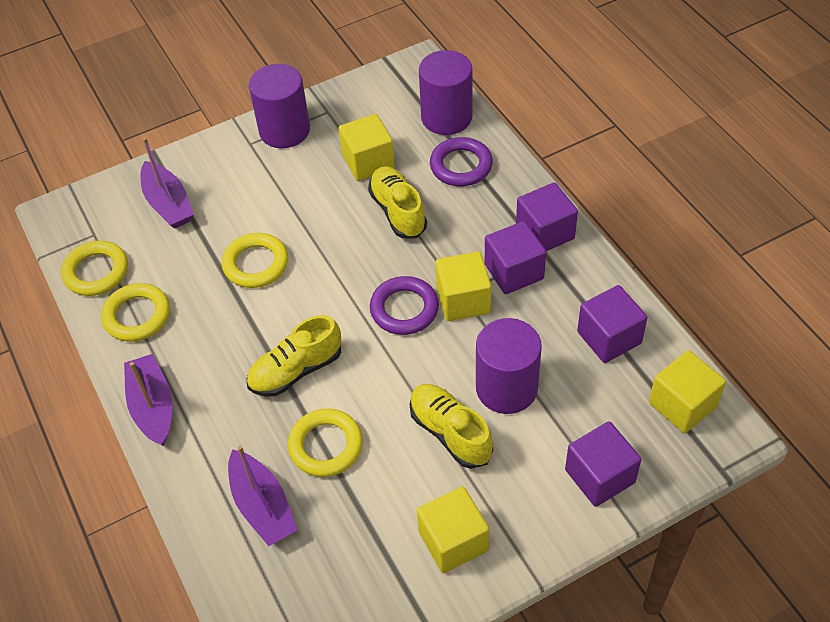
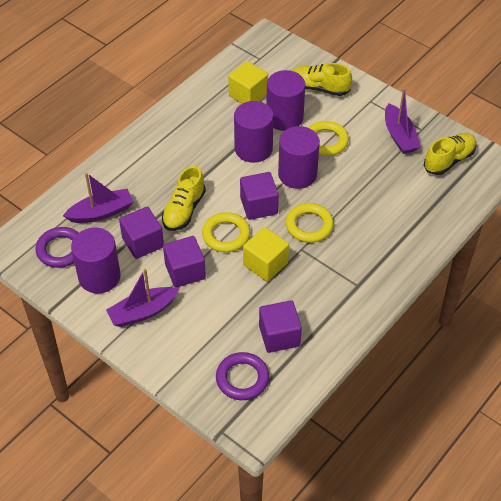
purple cylinder: 3 -> 4
yellow cube: 4 -> 2
yellow ring: 4 -> 3

